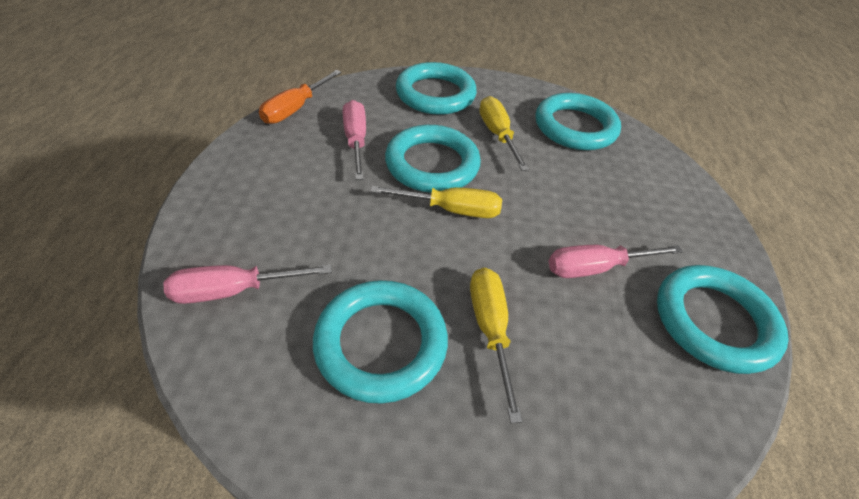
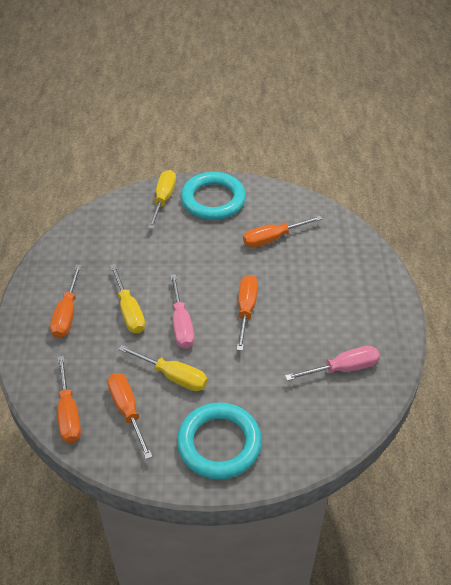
orange screwdriver: 1 -> 5
pink screwdriver: 3 -> 2
turquoise ring: 5 -> 2

